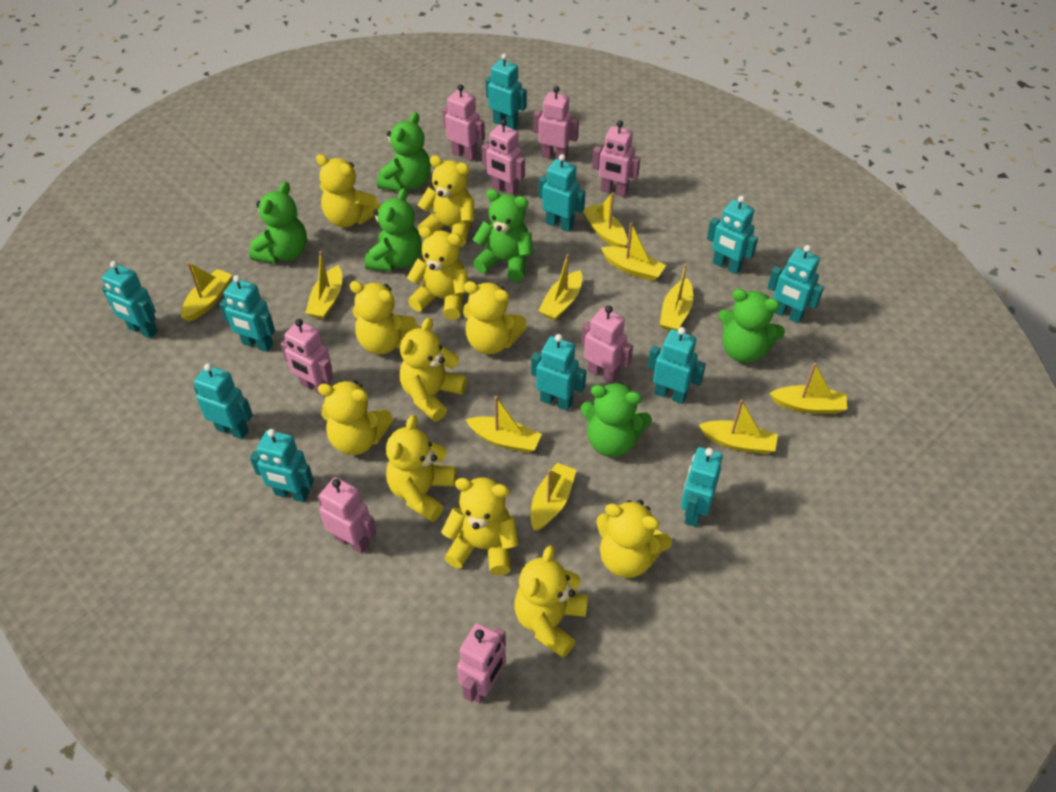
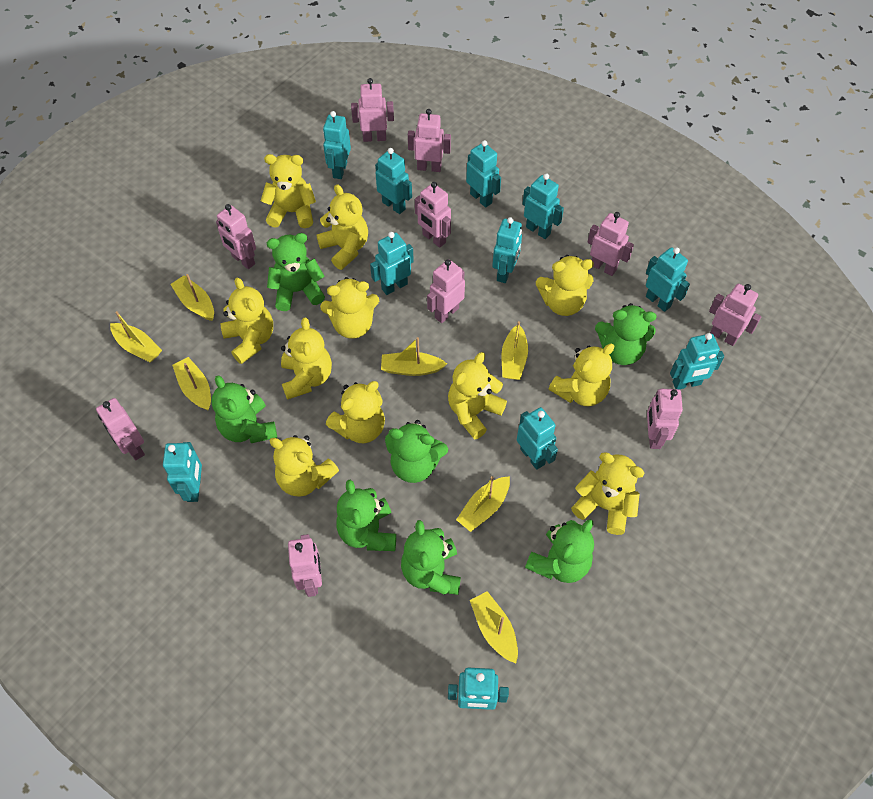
green teddy bear: 6 -> 7
pink robot: 8 -> 10
yellow boat: 10 -> 7

